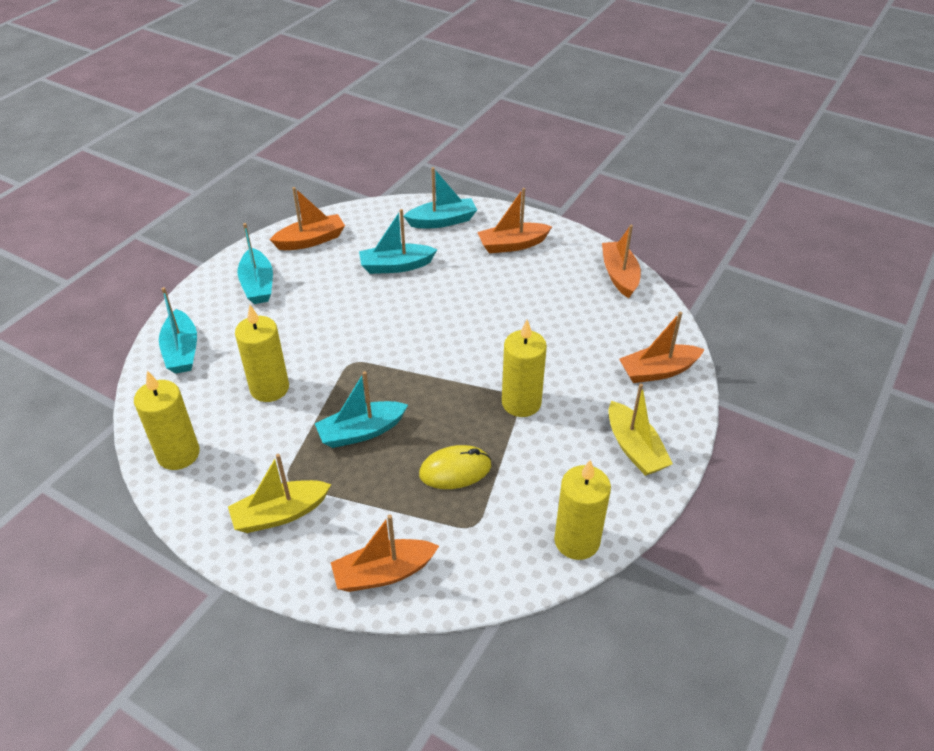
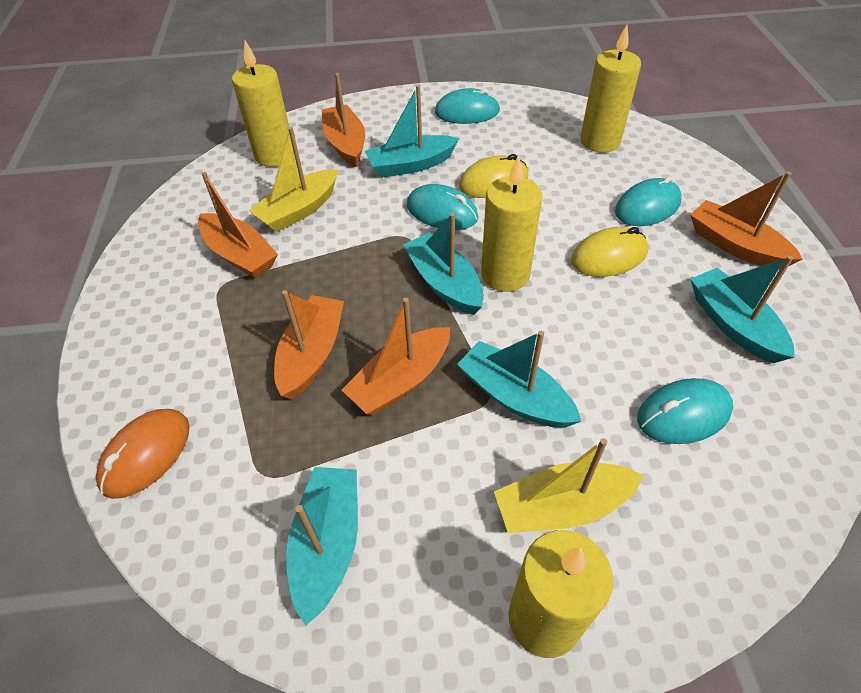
orange mouse: 0 -> 1
turquoise mouse: 0 -> 4
yellow mouse: 1 -> 2

